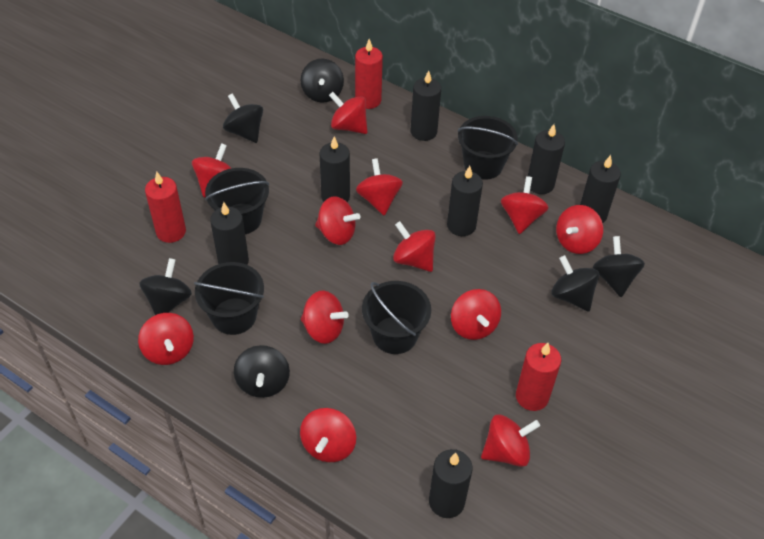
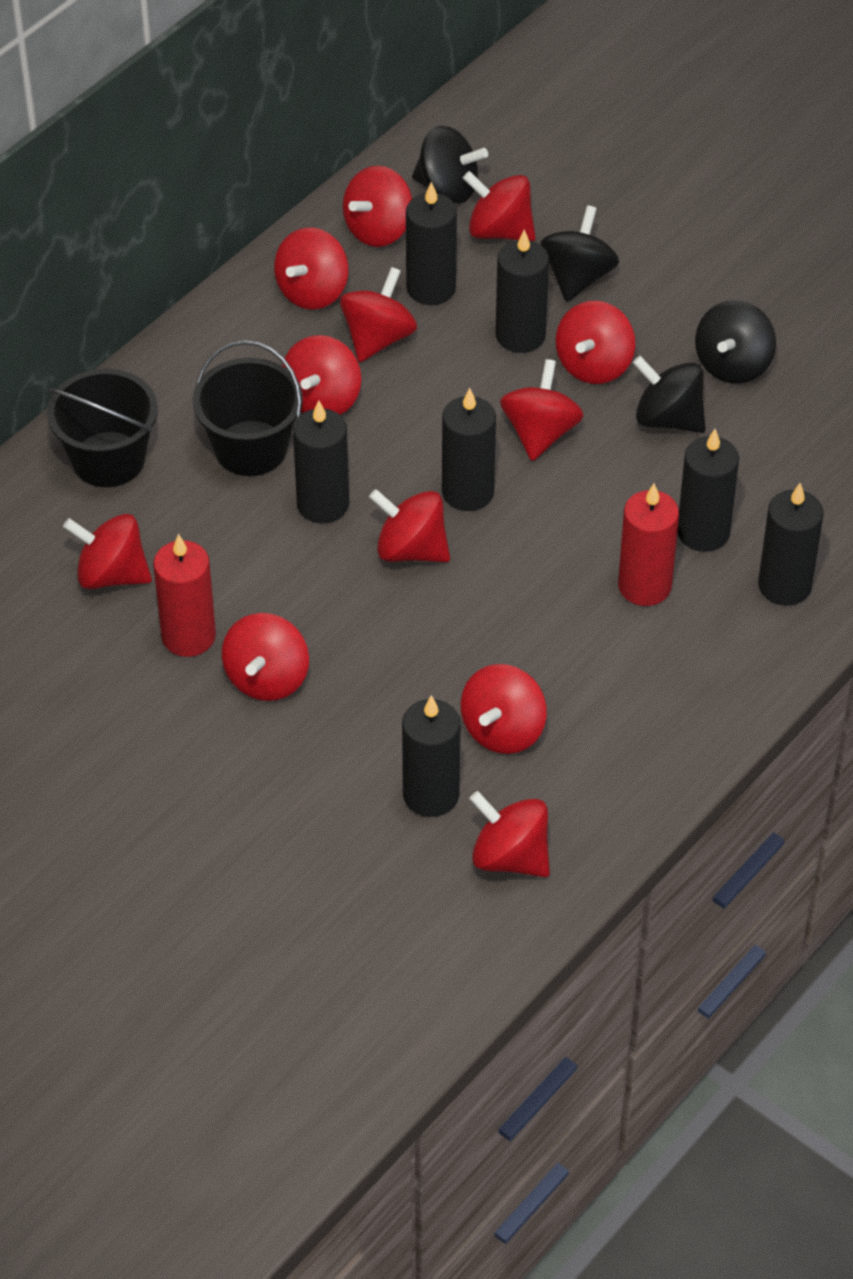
black bucket: 4 -> 2
black spinning top: 6 -> 4
red candle: 3 -> 2

